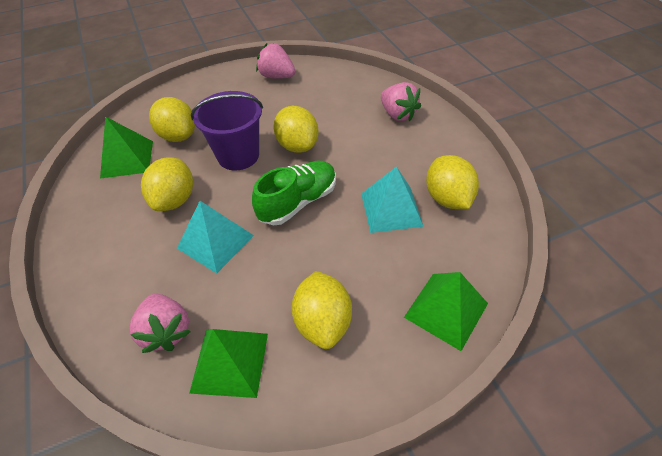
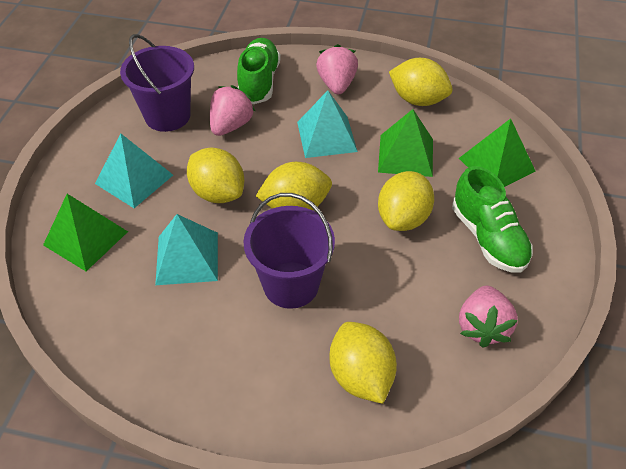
green shoe: 1 -> 2
purple bucket: 1 -> 2
turquoise pyramid: 2 -> 3

